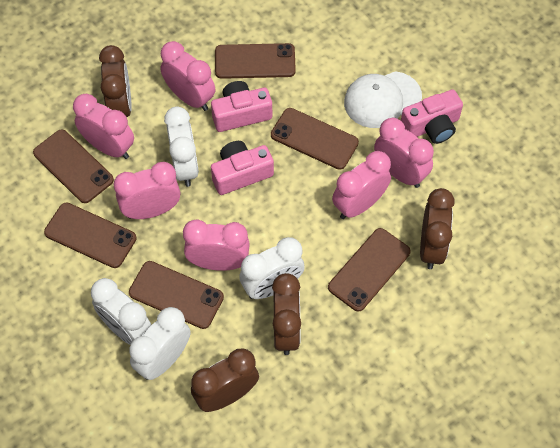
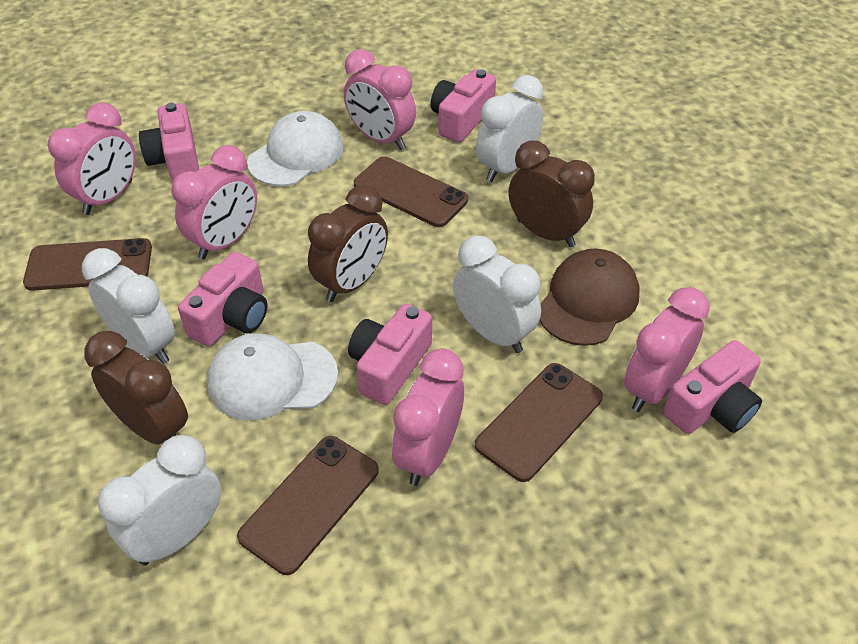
brown cap: 0 -> 1
brown clock: 4 -> 3
brown phone: 6 -> 4
pink camera: 3 -> 5
pink clock: 6 -> 5
white cap: 1 -> 2

